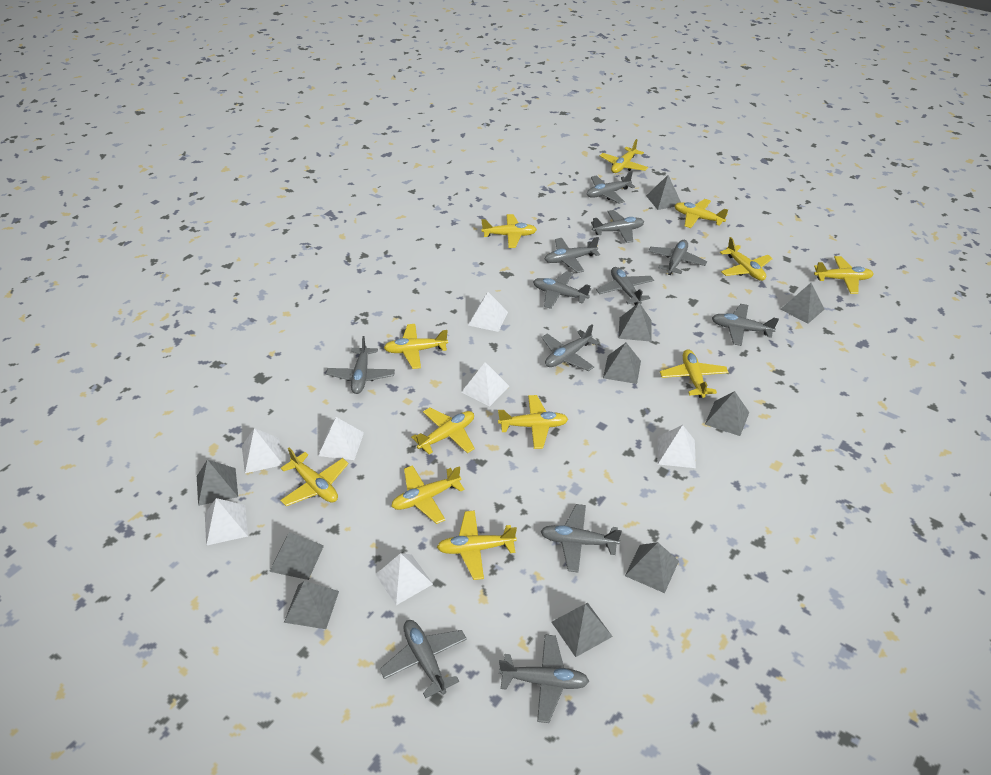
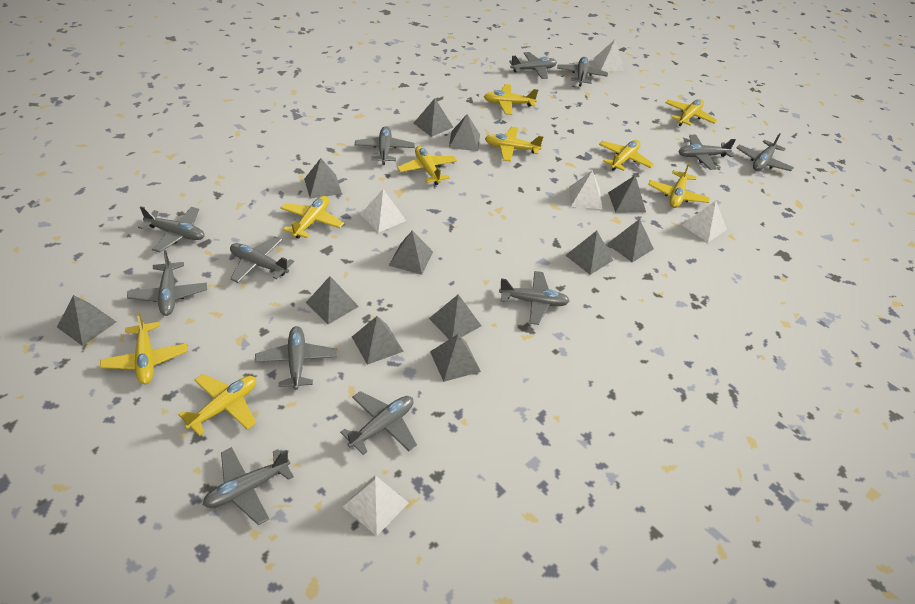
grey pyramid: 10 -> 12
white pyramid: 7 -> 5
yellow plane: 12 -> 9

